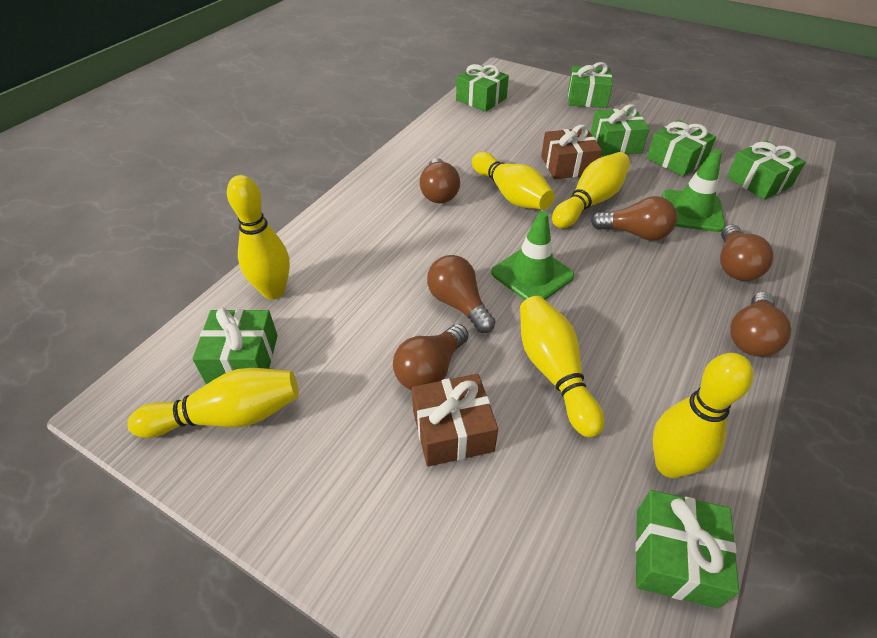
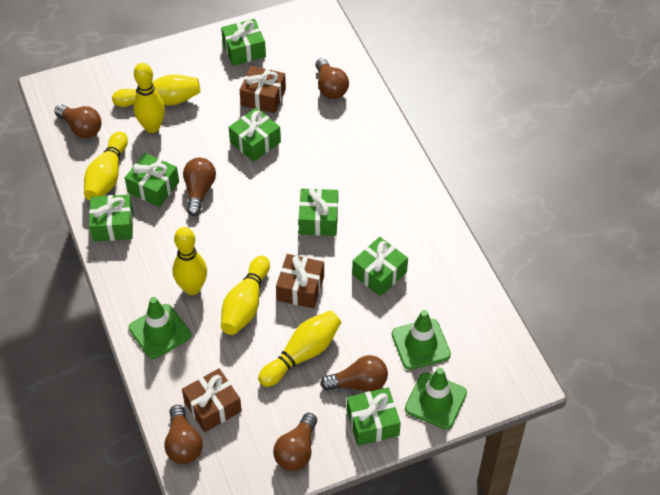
brown gift: 2 -> 3
green traffic cone: 2 -> 3

